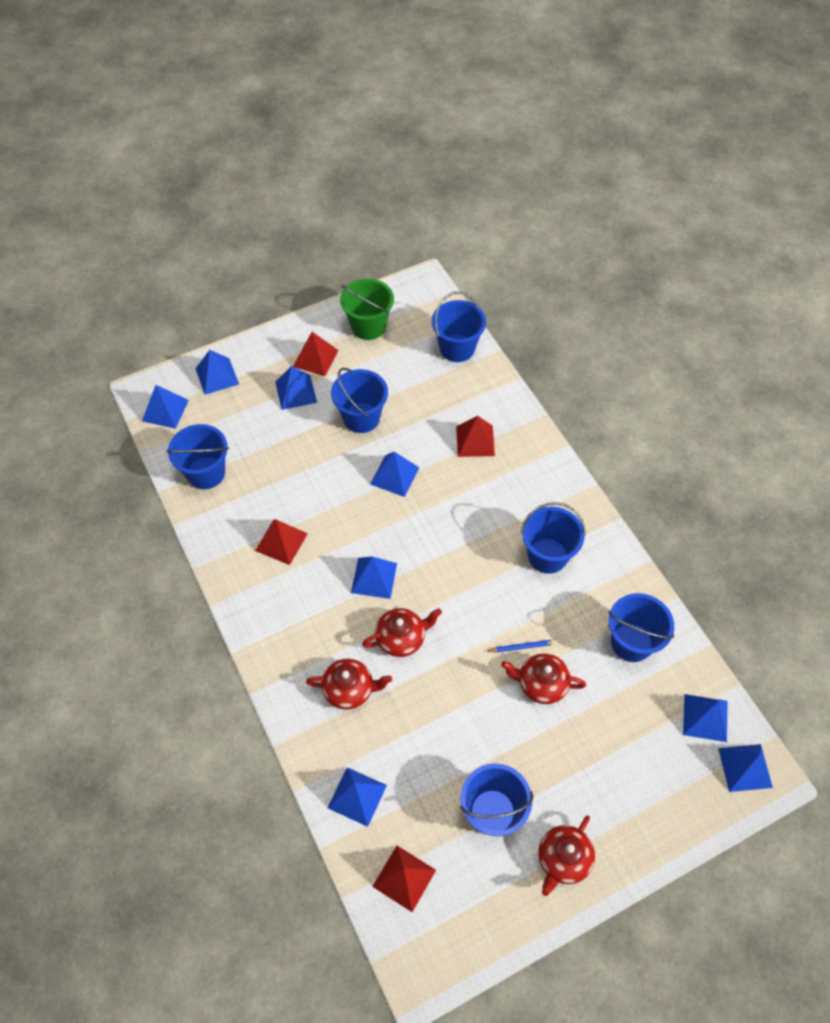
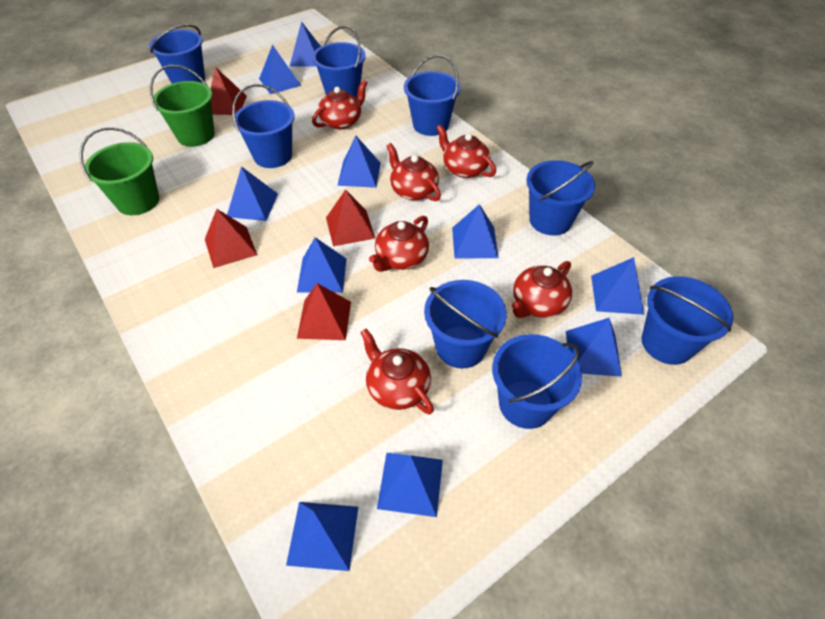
blue bucket: 6 -> 8
blue pencil: 1 -> 0
blue pyramid: 8 -> 10
green bucket: 1 -> 2
red teapot: 4 -> 6

